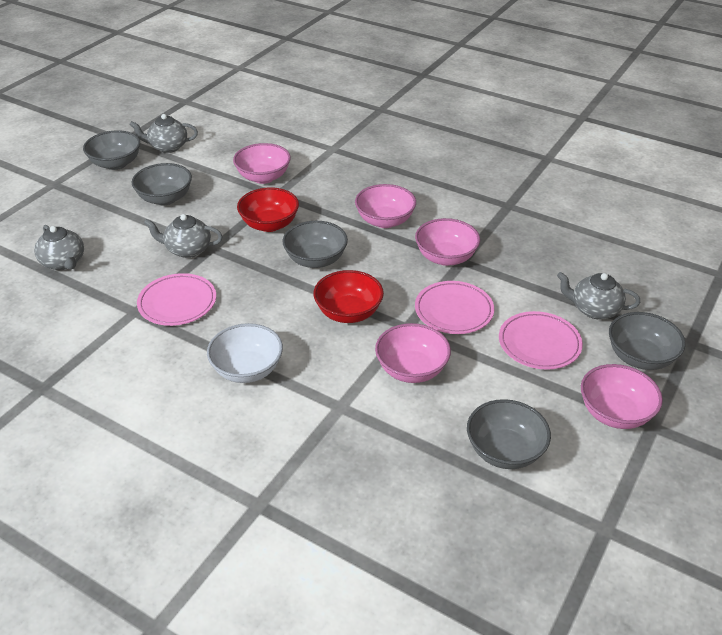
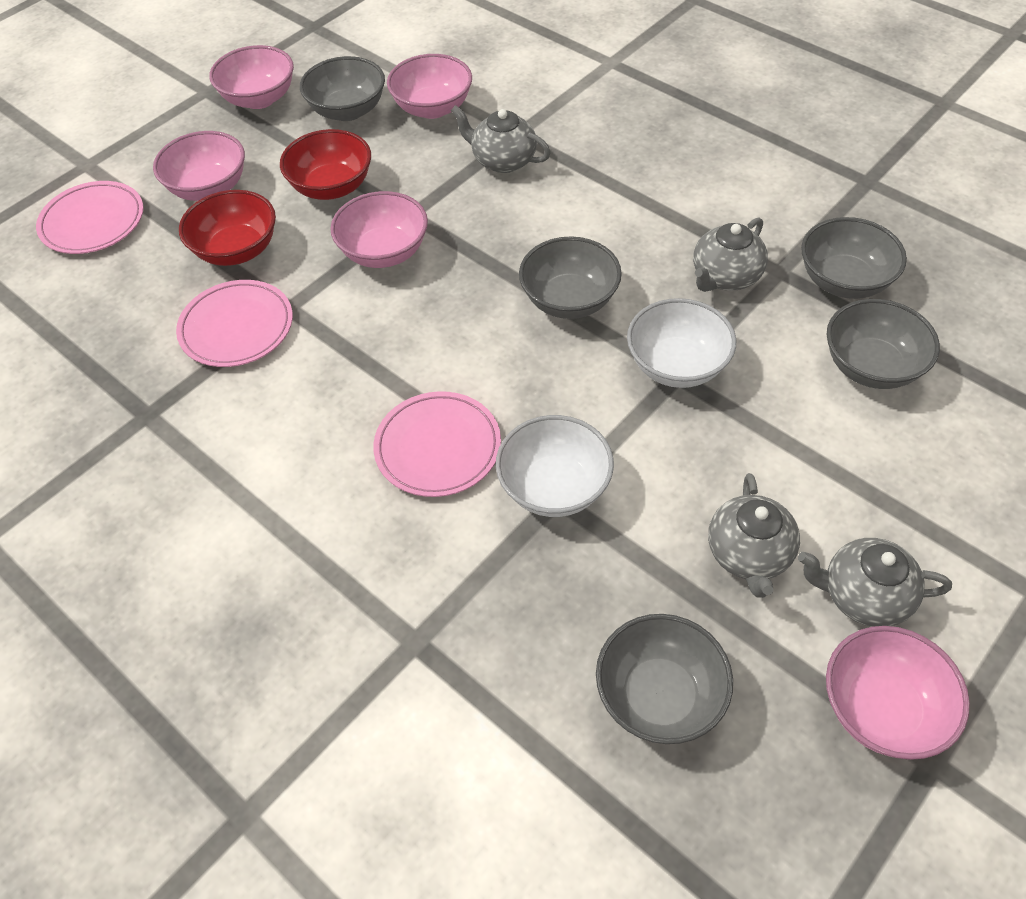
white bowl: 1 -> 2

